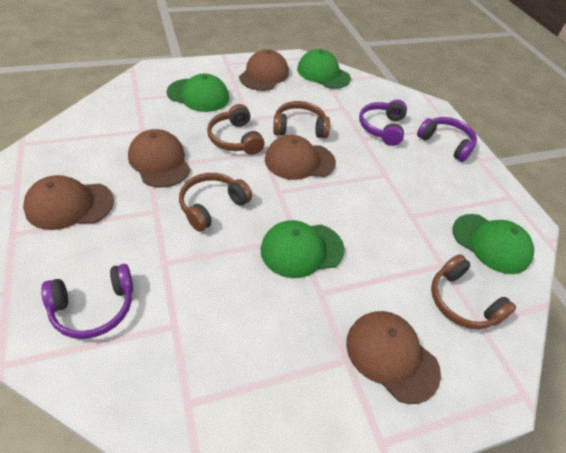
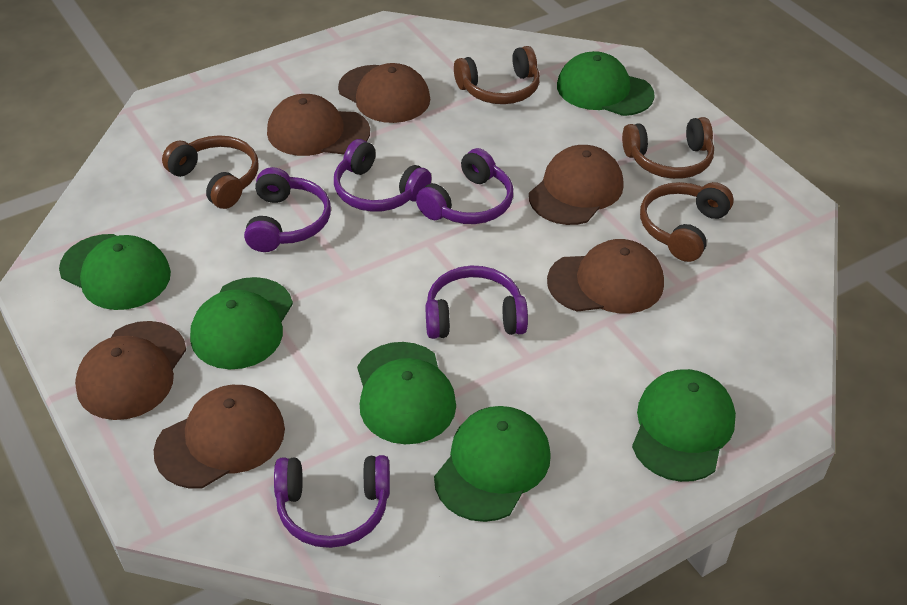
brown cap: 5 -> 6
green cap: 4 -> 6
purple headphones: 3 -> 5

